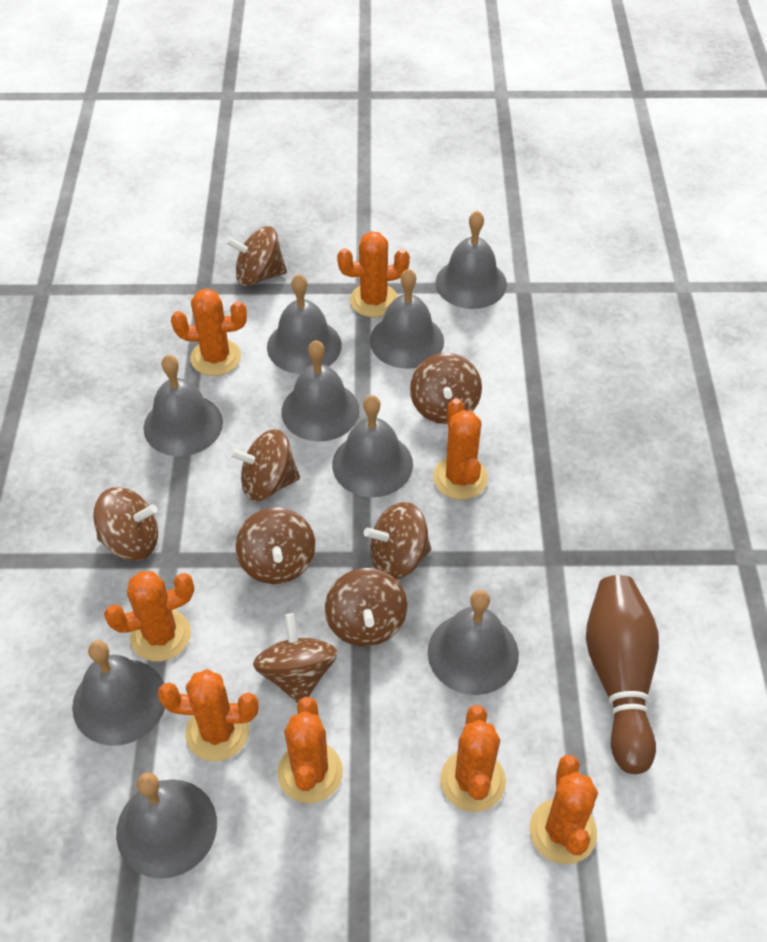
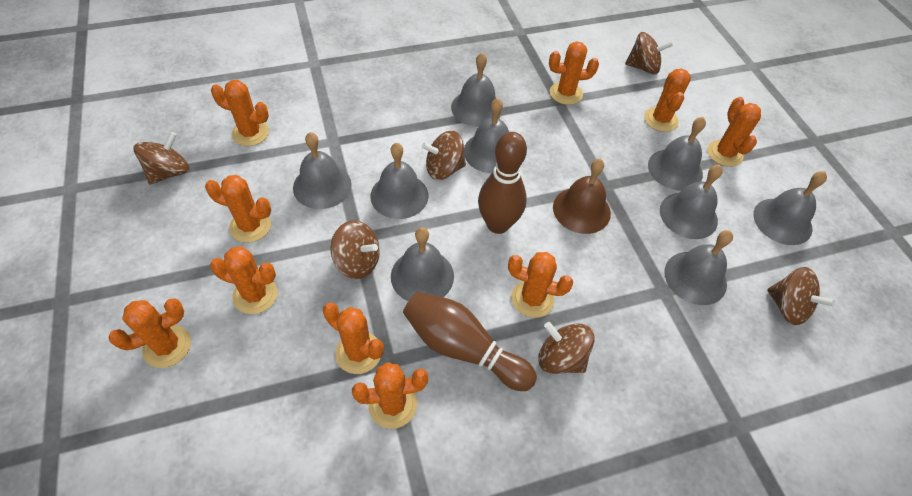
brown bell: 0 -> 1
brown bowling pin: 1 -> 2
brown spinning top: 8 -> 6
orange cactus: 8 -> 10

